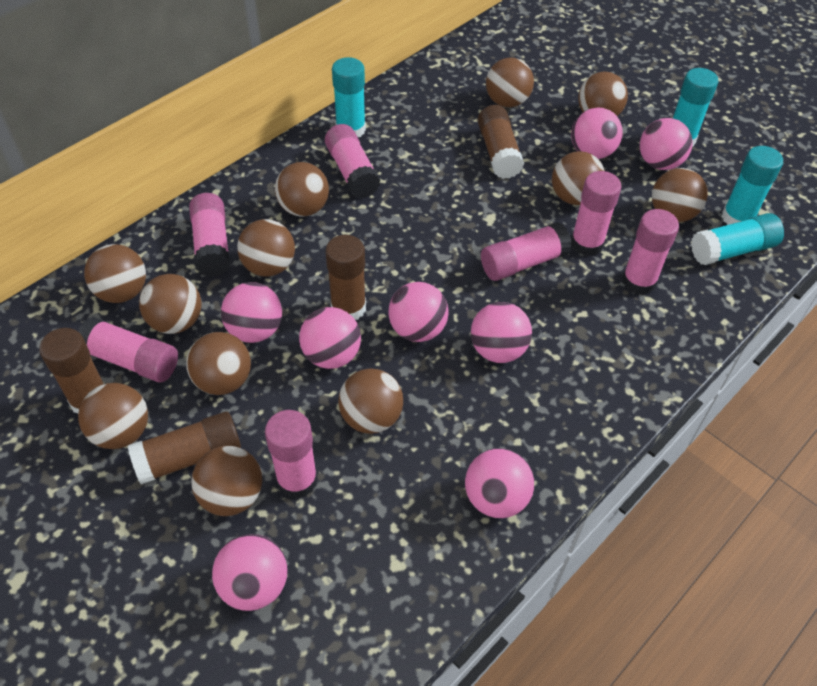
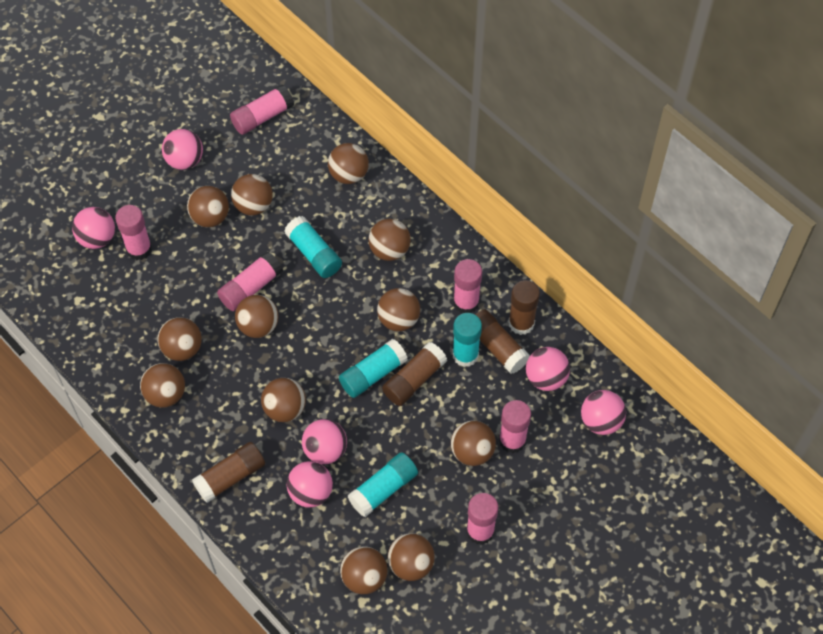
pink ball: 8 -> 6
pink glue stick: 7 -> 6

